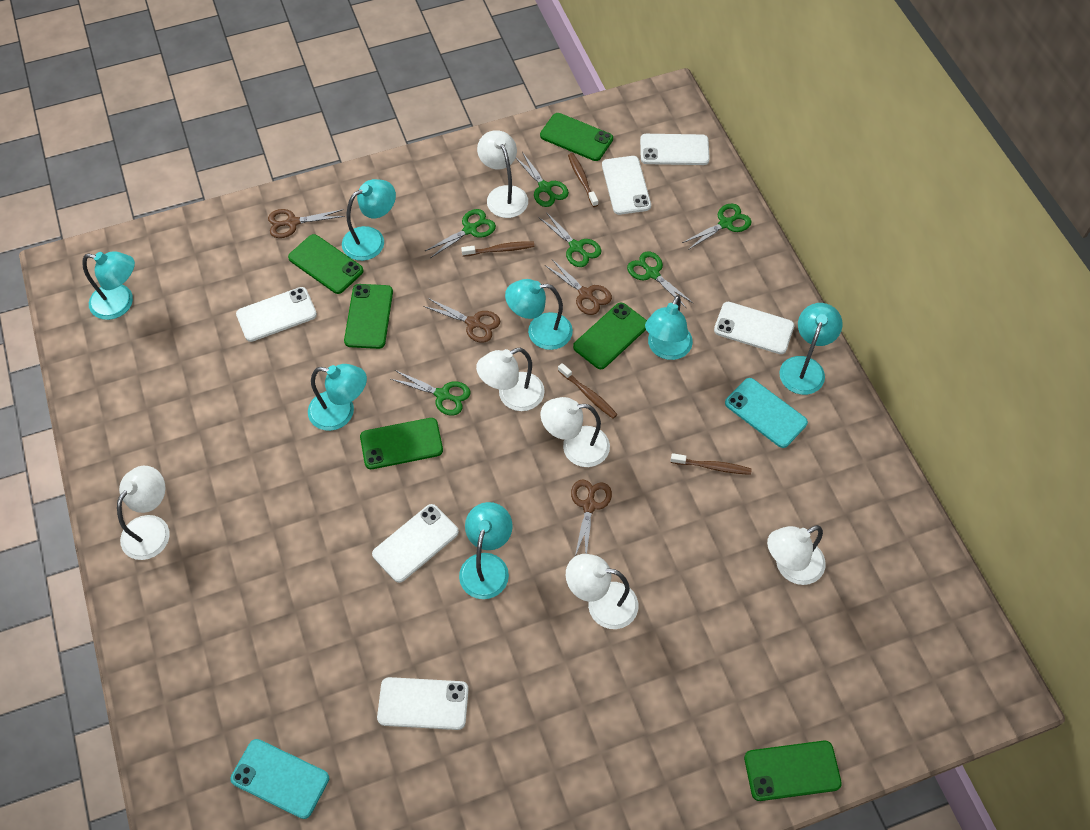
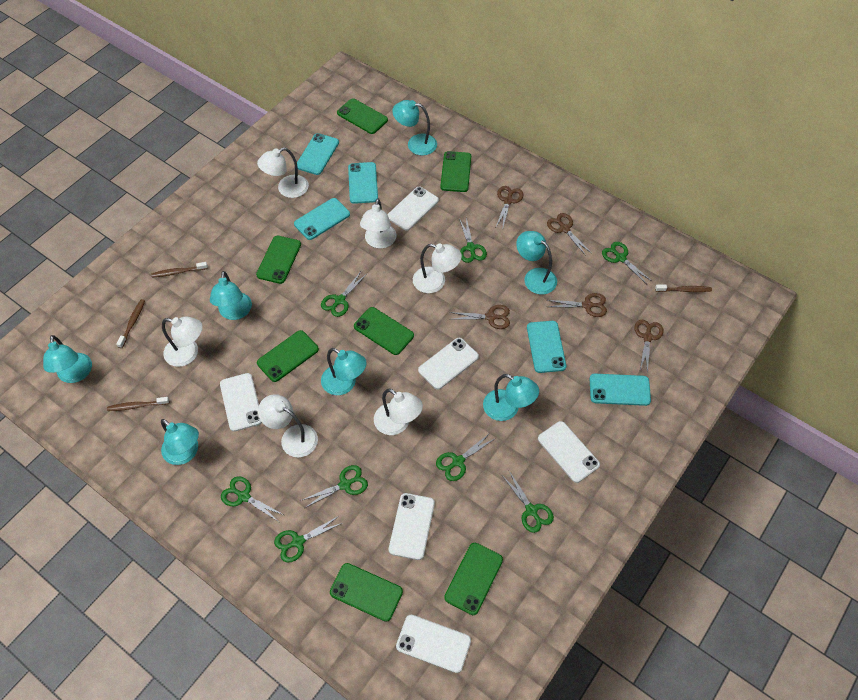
brown scissors: 4 -> 5
green phone: 6 -> 7
green scissors: 6 -> 8
turquoise phone: 2 -> 5

